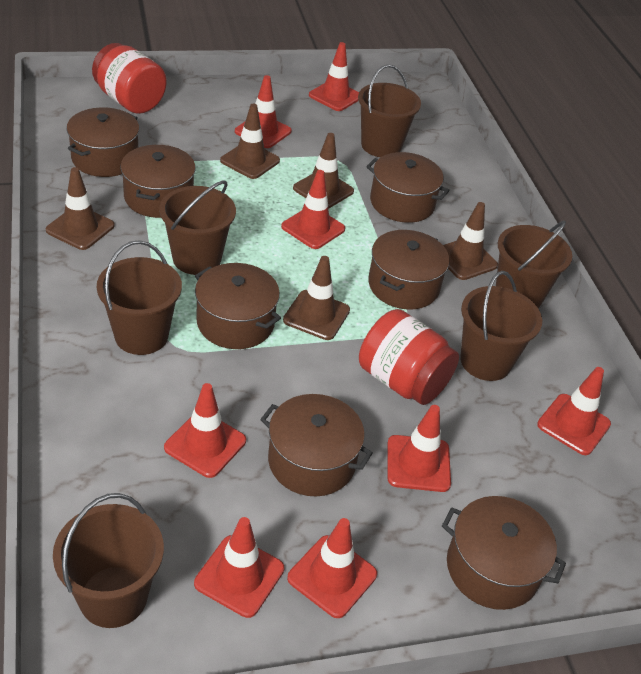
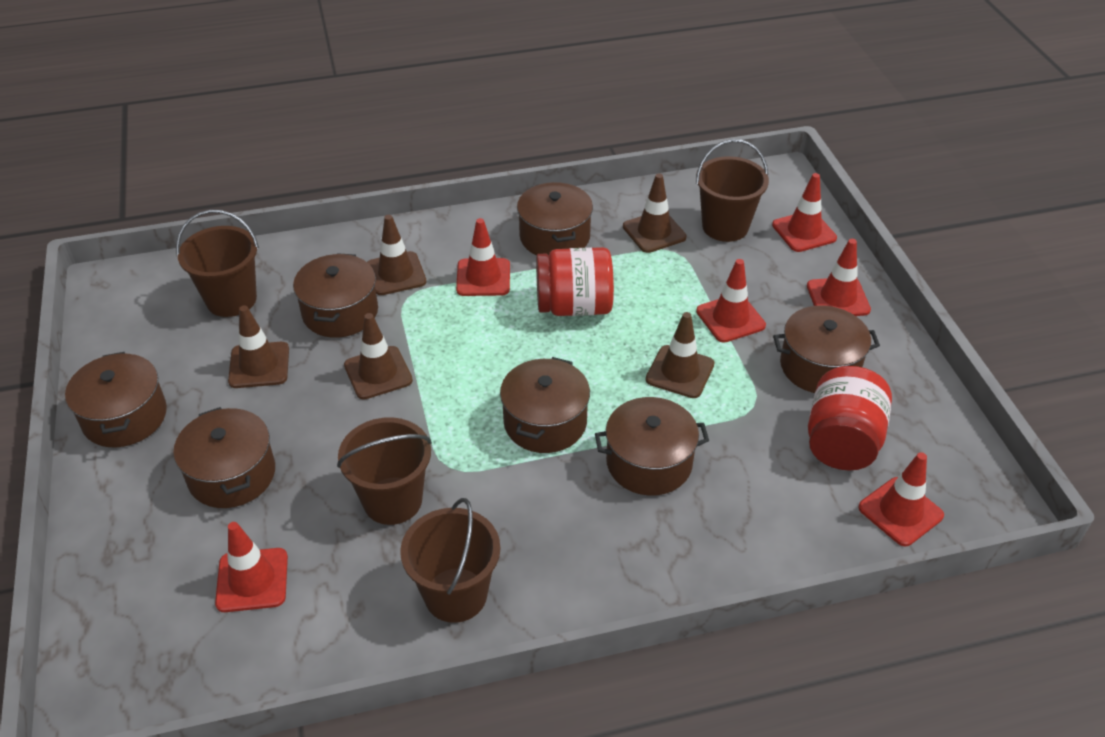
brown bucket: 6 -> 4
red traffic cone: 8 -> 6

